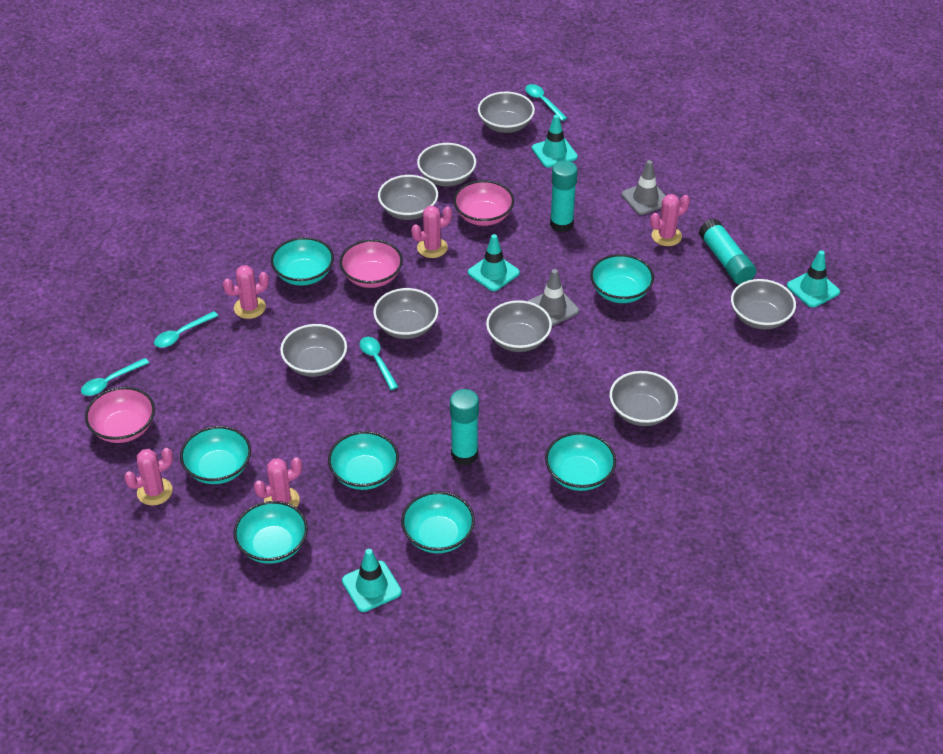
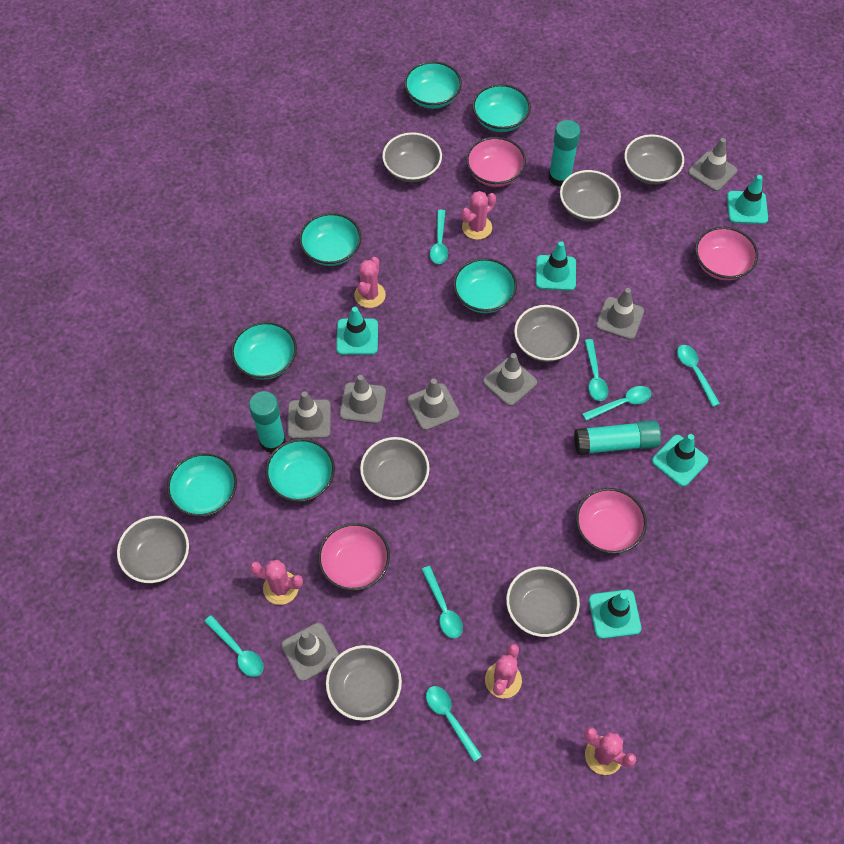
grey traffic cone: 2 -> 7
pink bowl: 3 -> 4
turquoise spoon: 4 -> 7
turquoise traffic cone: 4 -> 5

